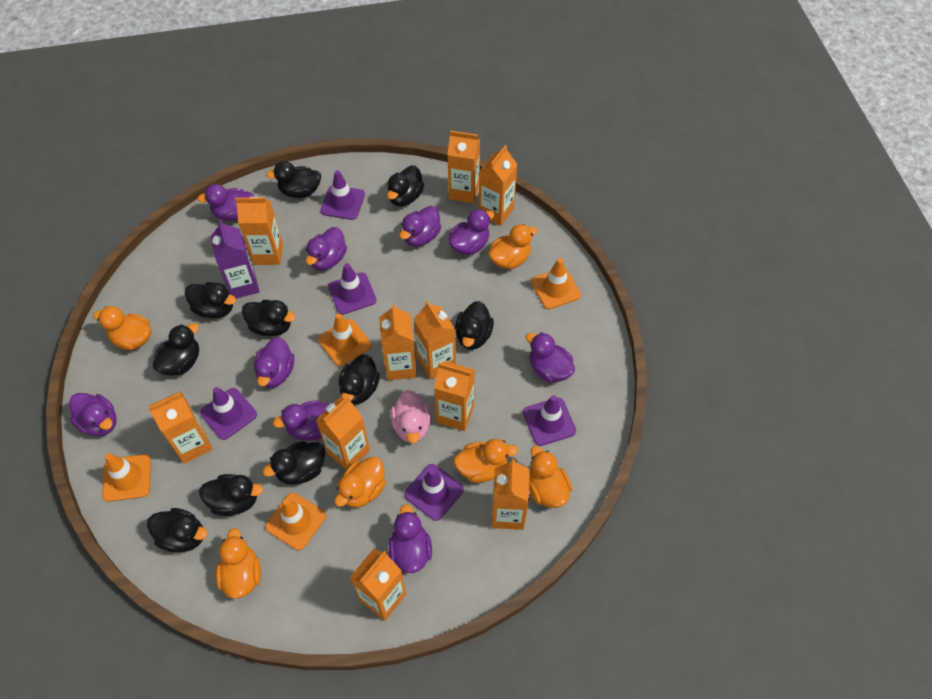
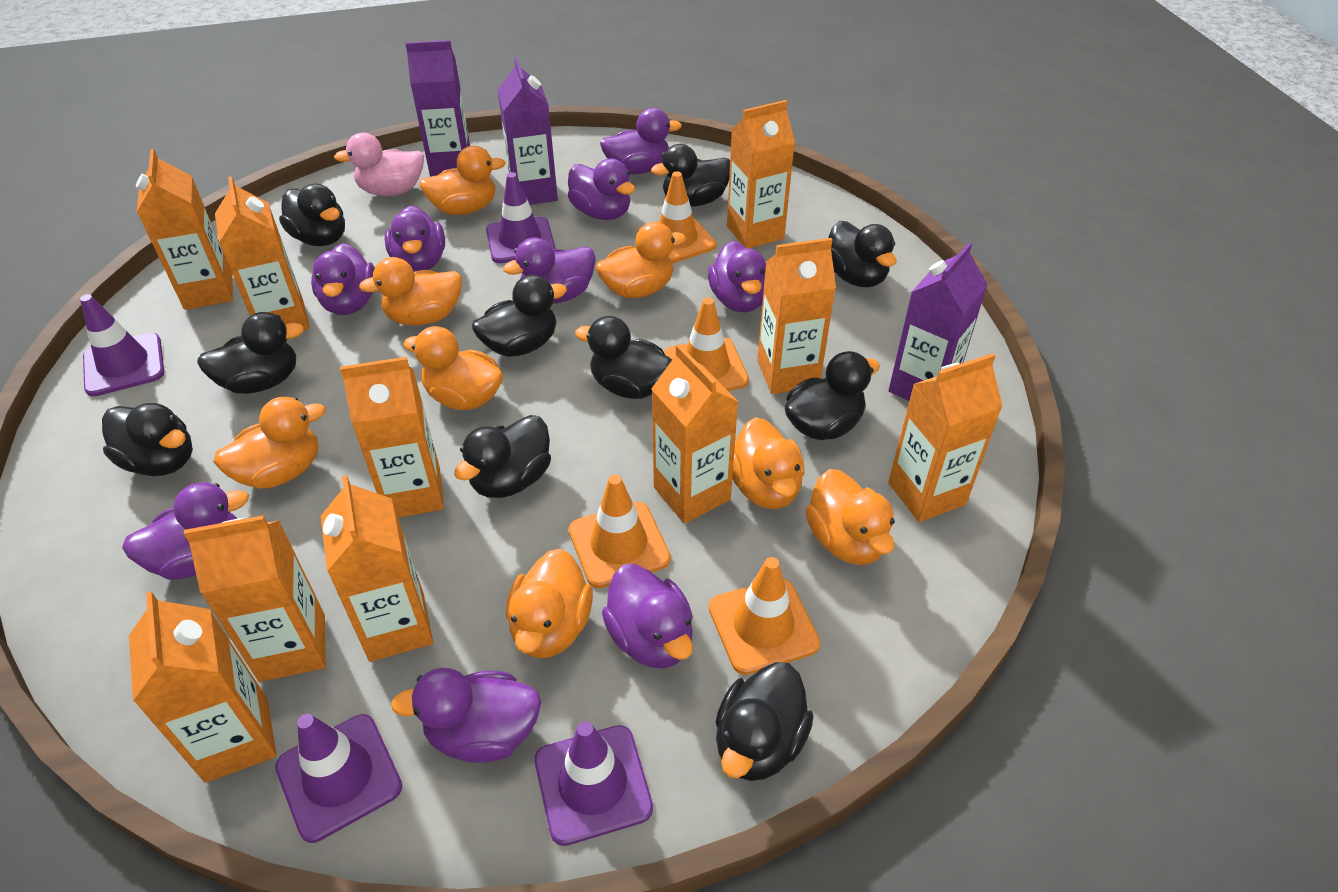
orange duck: 6 -> 8
purple carton: 1 -> 3
purple traffic cone: 5 -> 4

